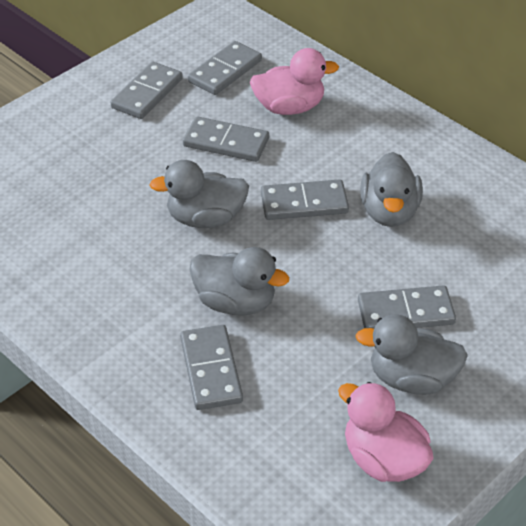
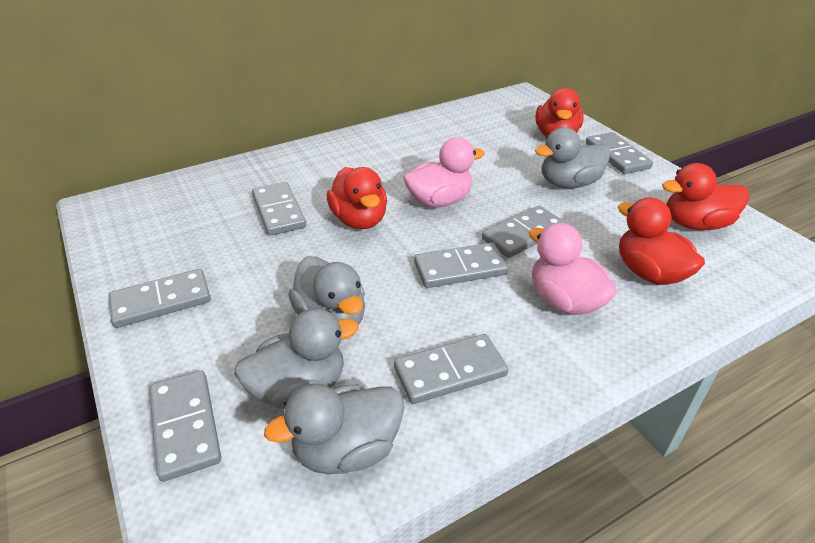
grey domino: 6 -> 7
red duck: 0 -> 4

